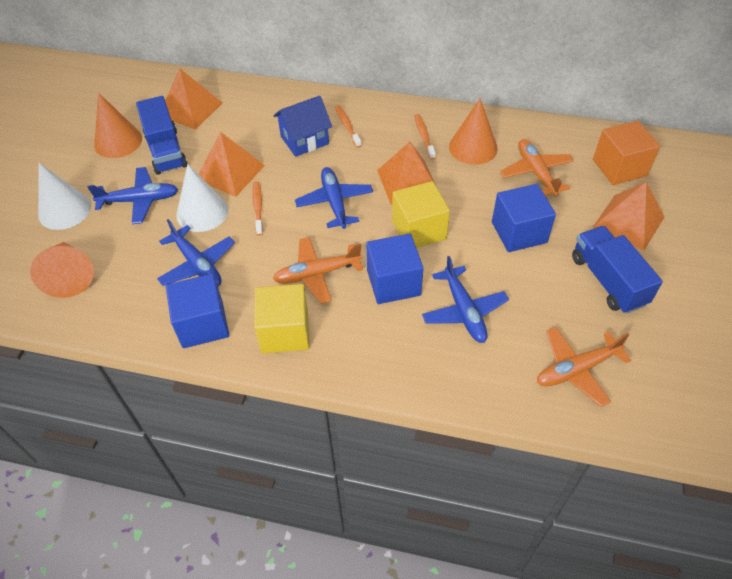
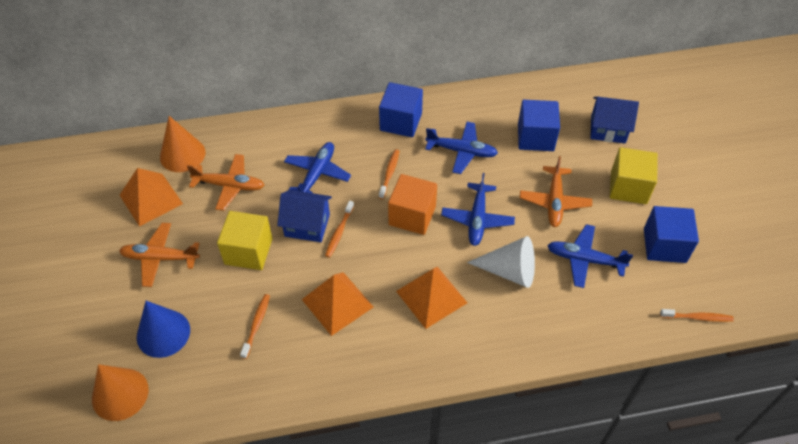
blue cone: 0 -> 1
blue house: 1 -> 2
blue truck: 2 -> 0
orange cone: 3 -> 2
orange pyramid: 4 -> 3
orange toothbrush: 3 -> 4
white cone: 2 -> 1

